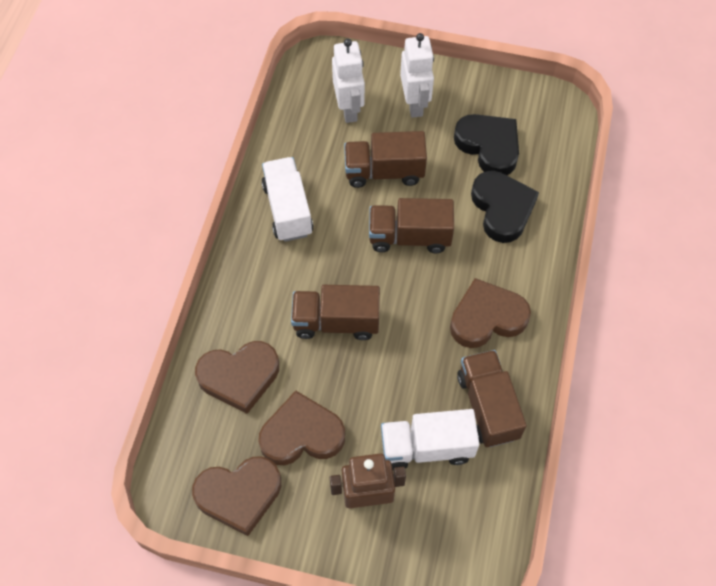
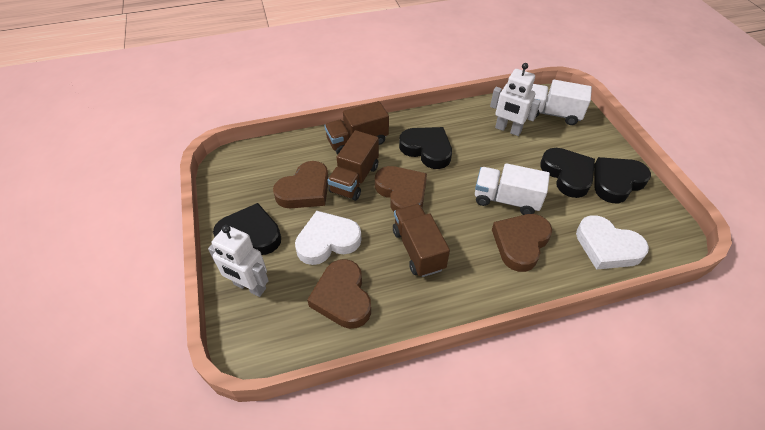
black heart: 2 -> 4
brown robot: 1 -> 0
brown truck: 4 -> 3
white heart: 0 -> 2

